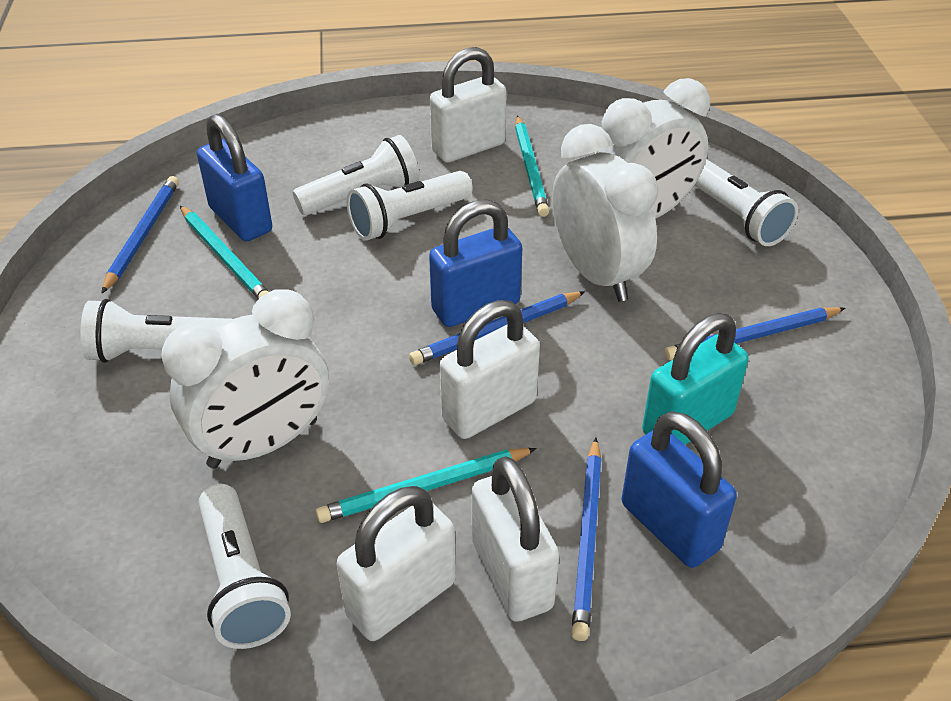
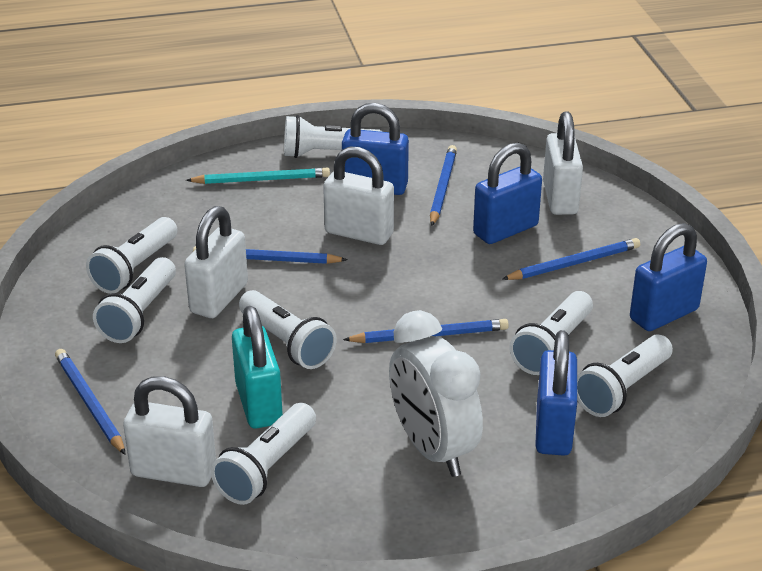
blue padlock: 3 -> 4
blue pencil: 4 -> 5
turquoise pencil: 3 -> 1
white clock: 3 -> 1
white flashlight: 5 -> 7

